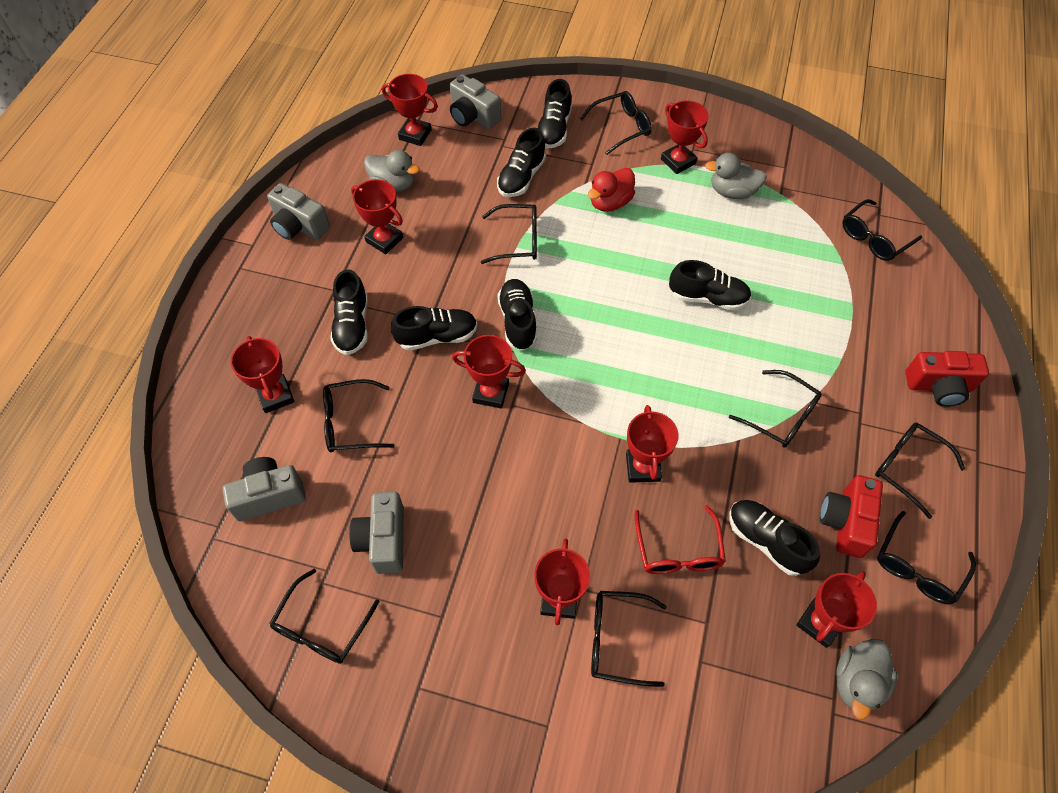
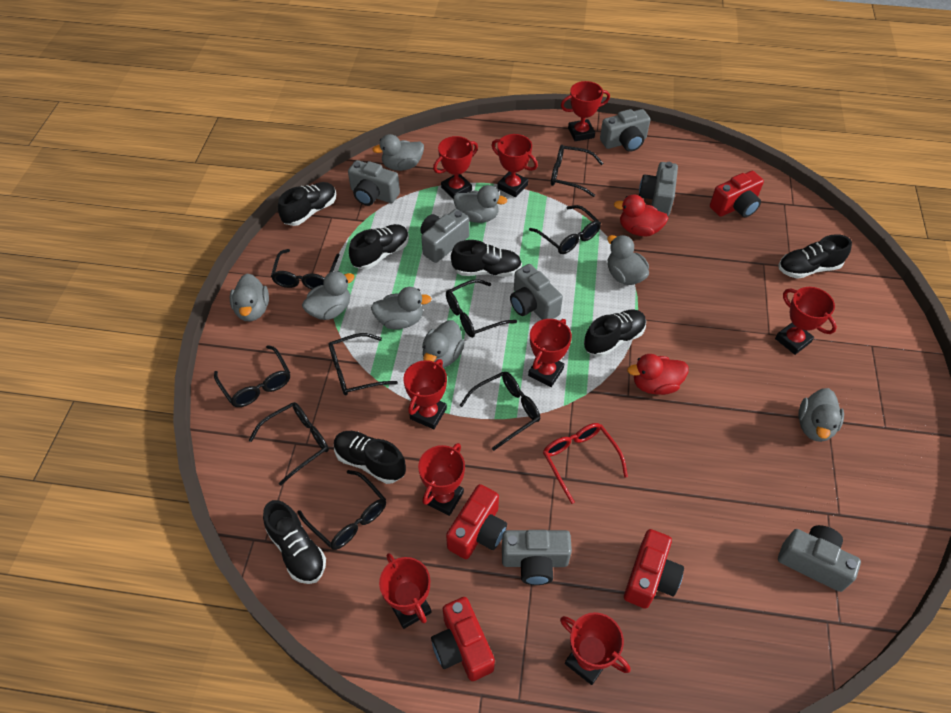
grey camera: 4 -> 7
grey duck: 3 -> 8
red camera: 2 -> 4
red duck: 1 -> 2
red trophy: 8 -> 9

